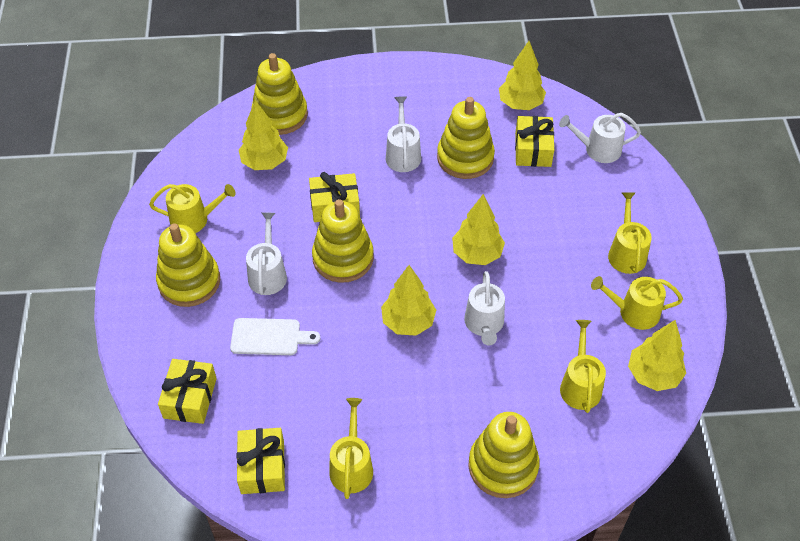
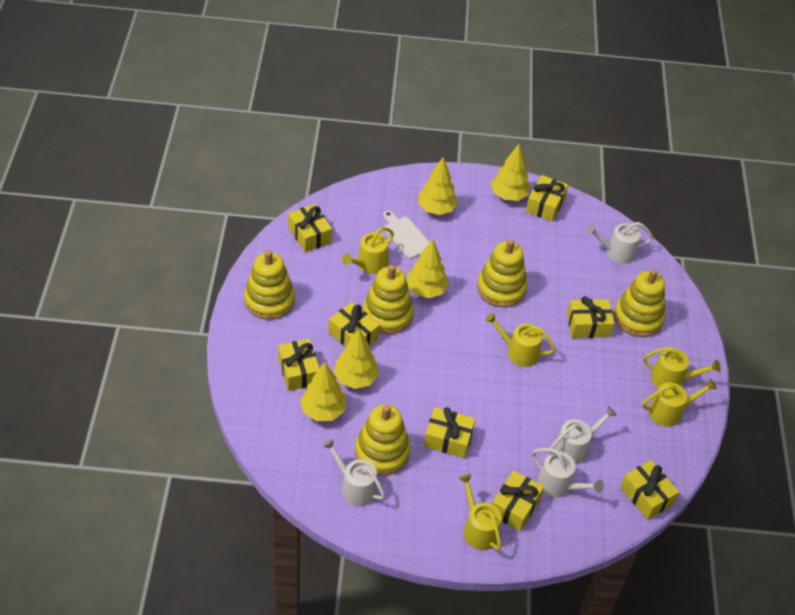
yellow gift: 4 -> 8

